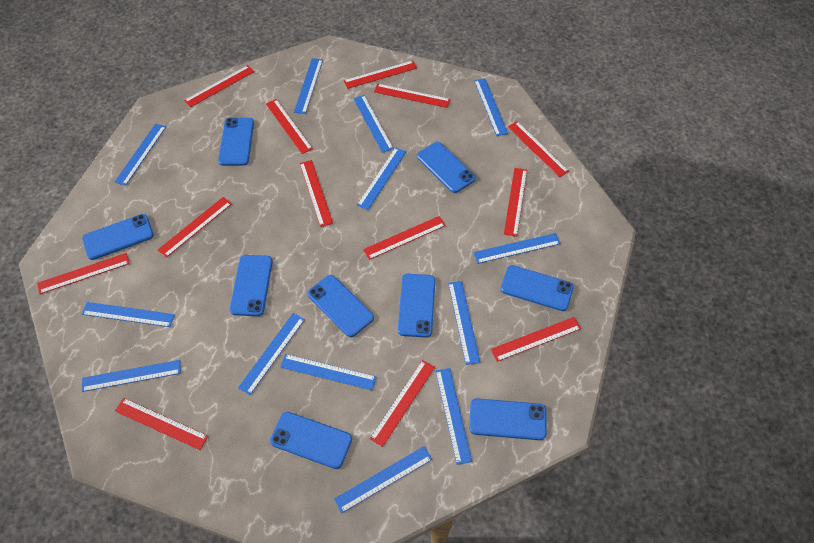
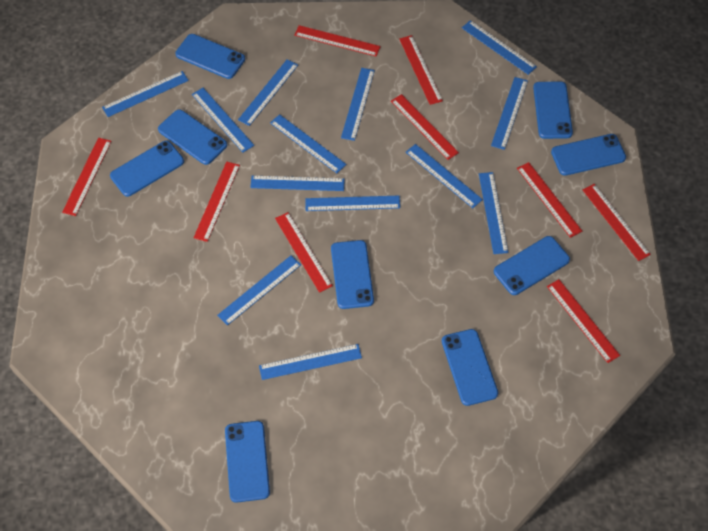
red ruler: 13 -> 9

